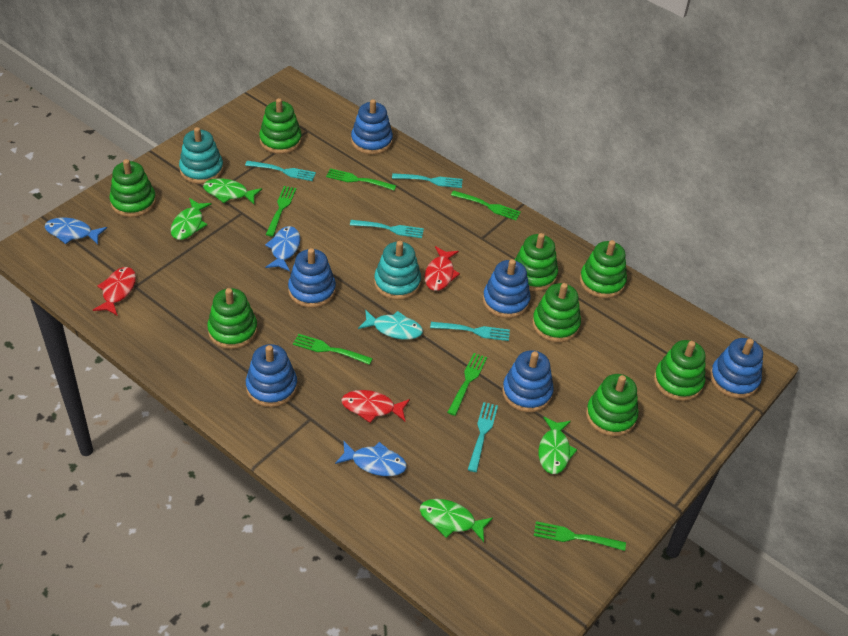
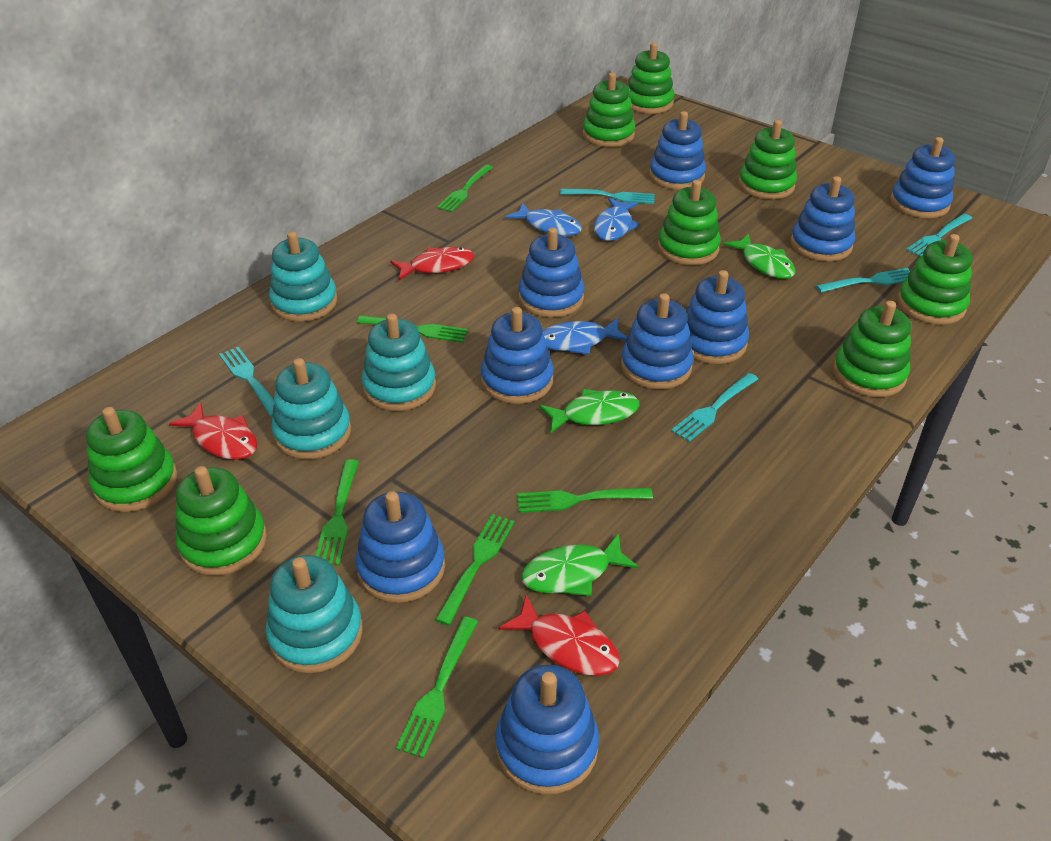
blue stacking toy: 6 -> 9
green fish: 4 -> 3
turquoise fish: 1 -> 0
turquoise stacking toy: 2 -> 4

